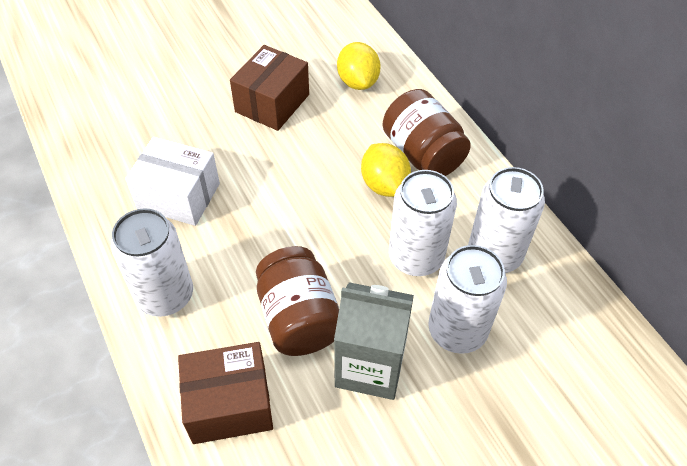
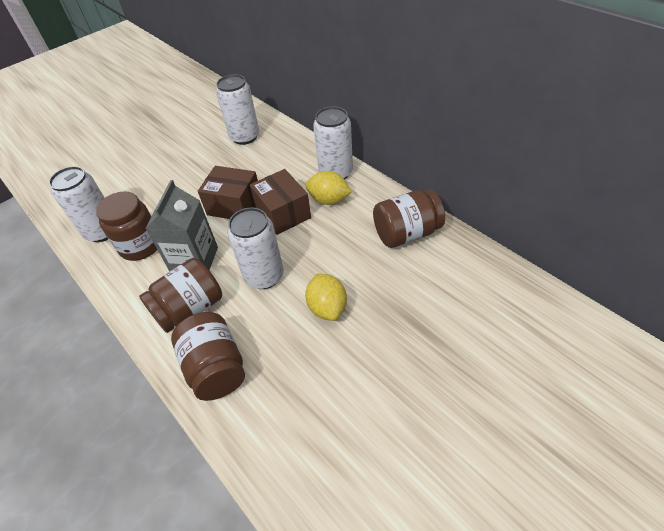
brown jar: 2 -> 4
white box: 1 -> 0

